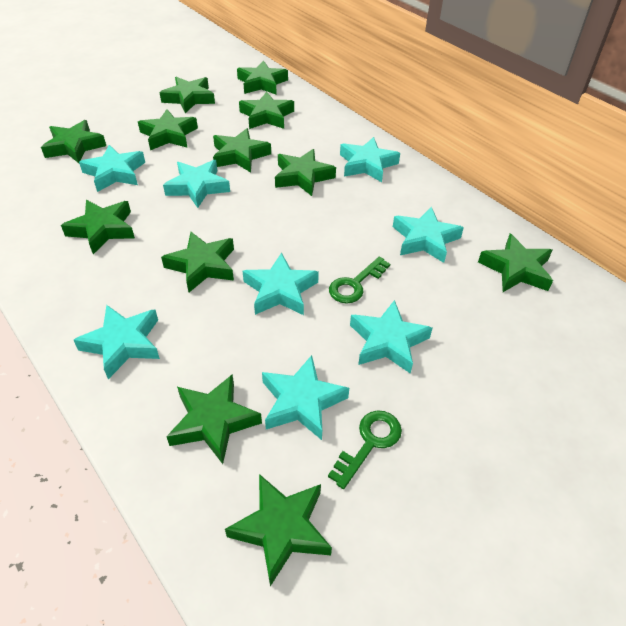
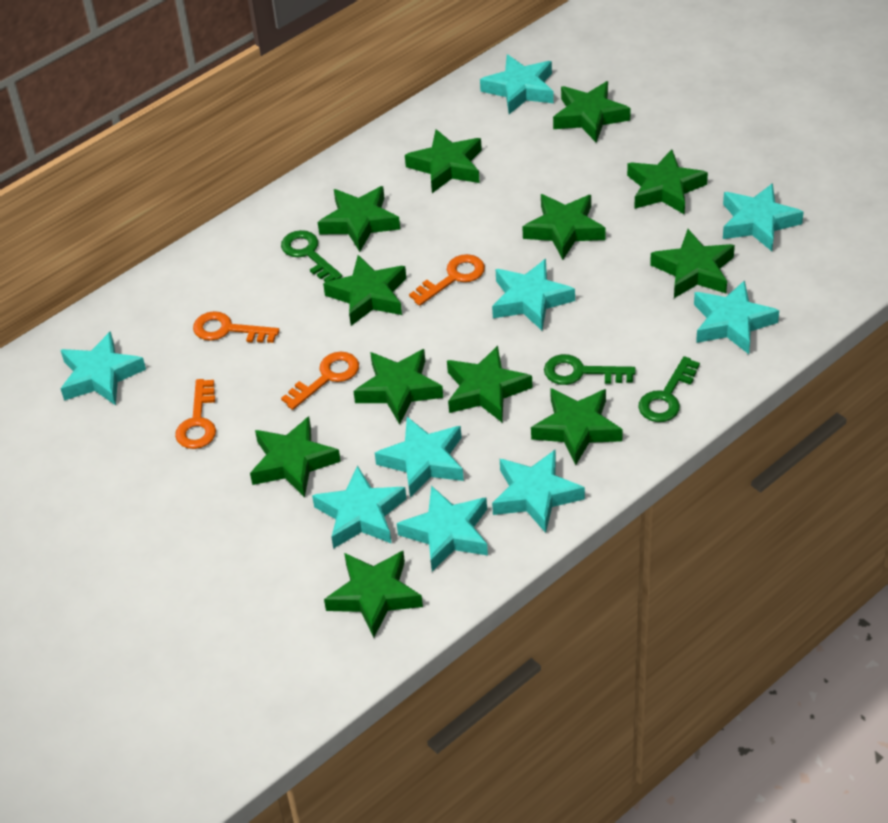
green key: 2 -> 3
orange key: 0 -> 4
turquoise star: 8 -> 9

